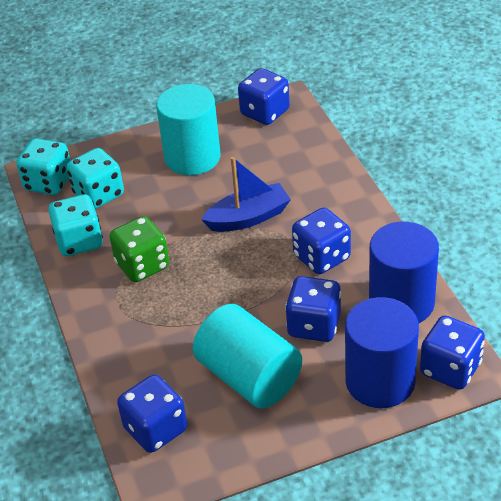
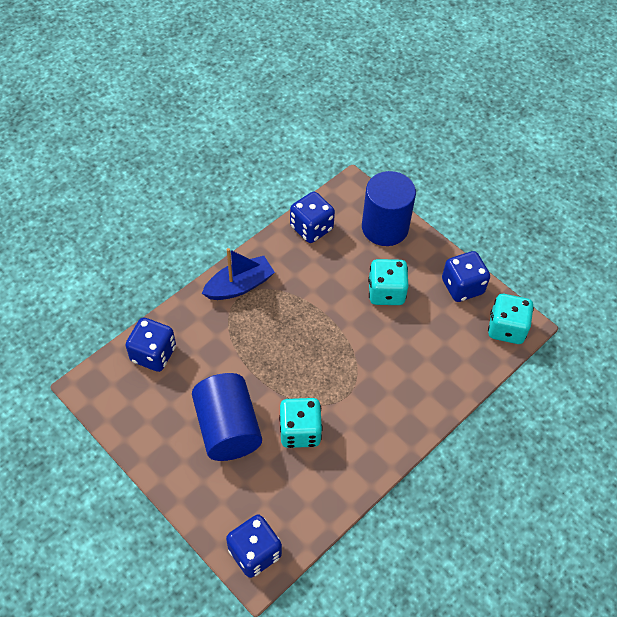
blue dice: 5 -> 4
green dice: 1 -> 0
turquoise cylinder: 2 -> 0

